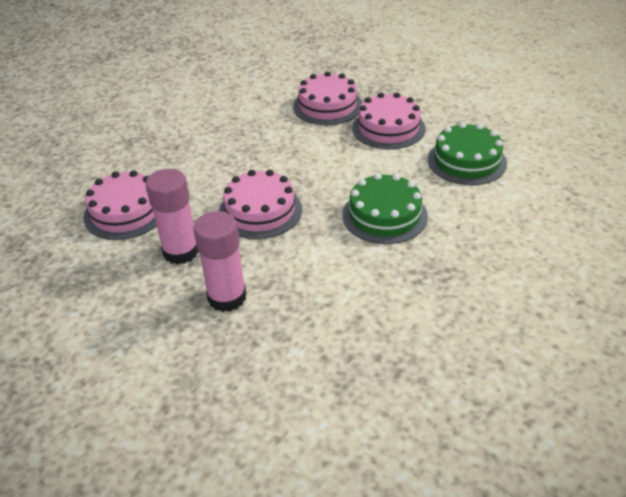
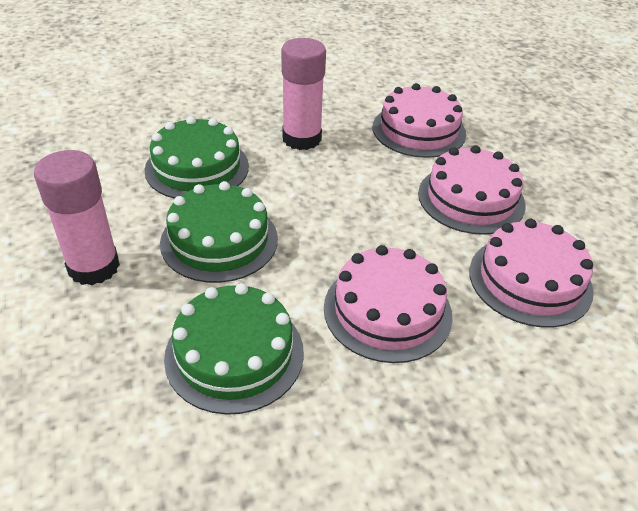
green cake: 2 -> 3

